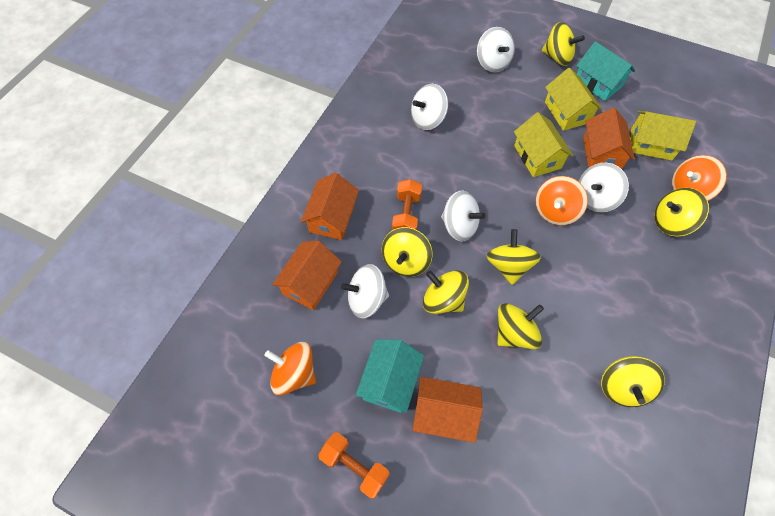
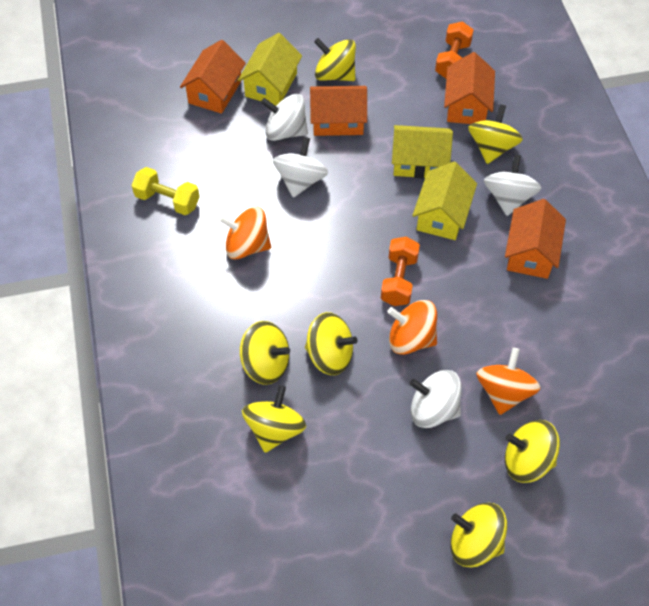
turquoise house: 2 -> 0
white spinning top: 5 -> 4
yellow dumbbell: 0 -> 1

